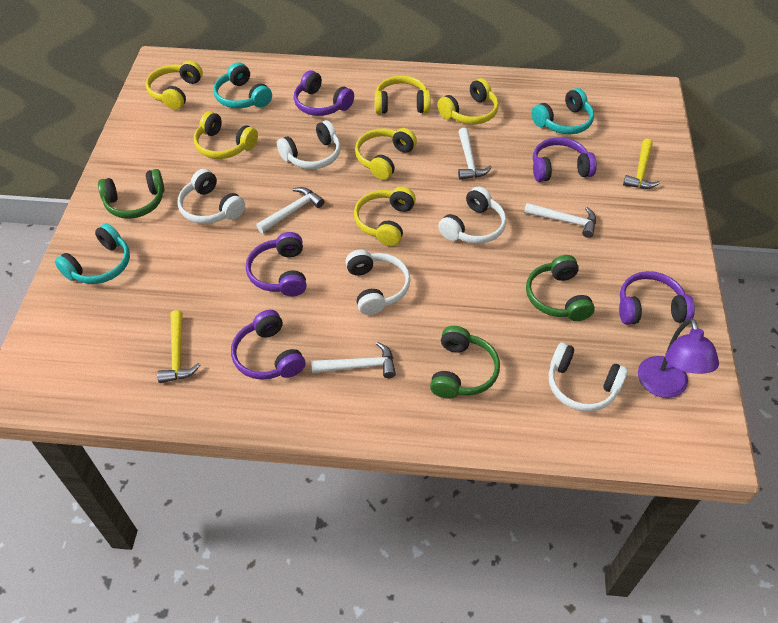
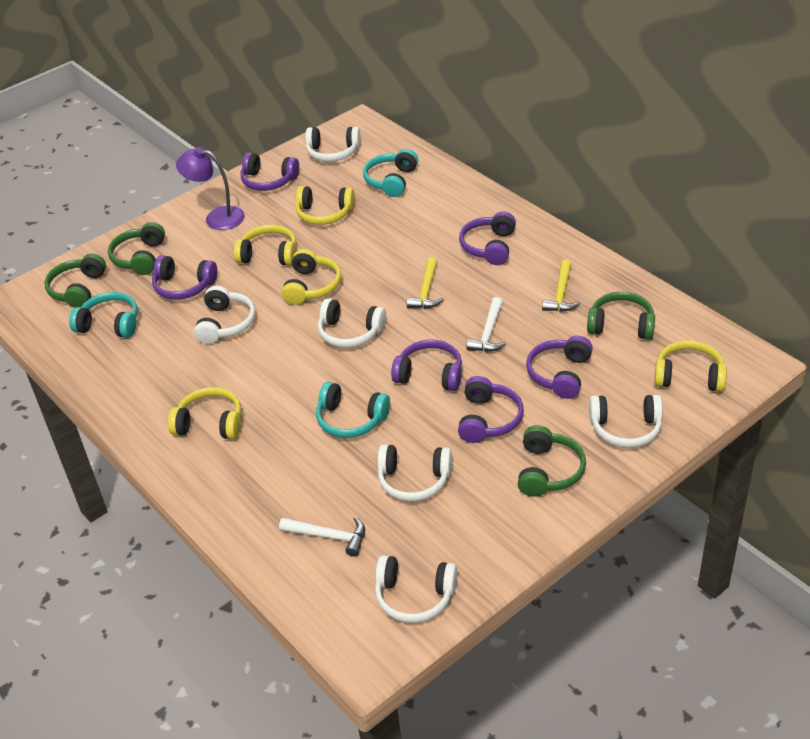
green headphones: 3 -> 4
purple headphones: 5 -> 6
white hammer: 4 -> 2
white headphones: 5 -> 6
yellow headphones: 6 -> 5

